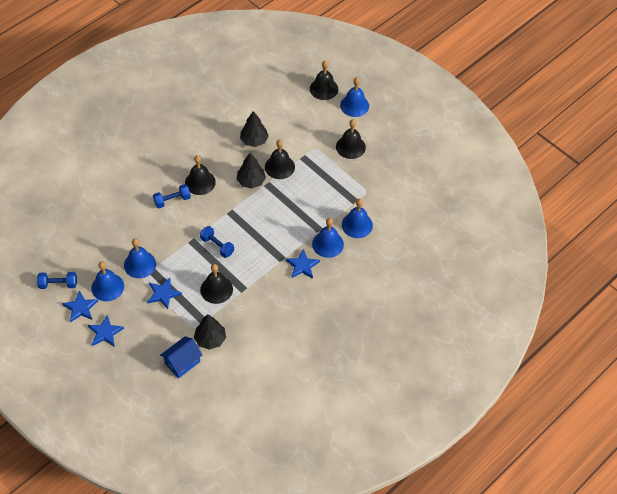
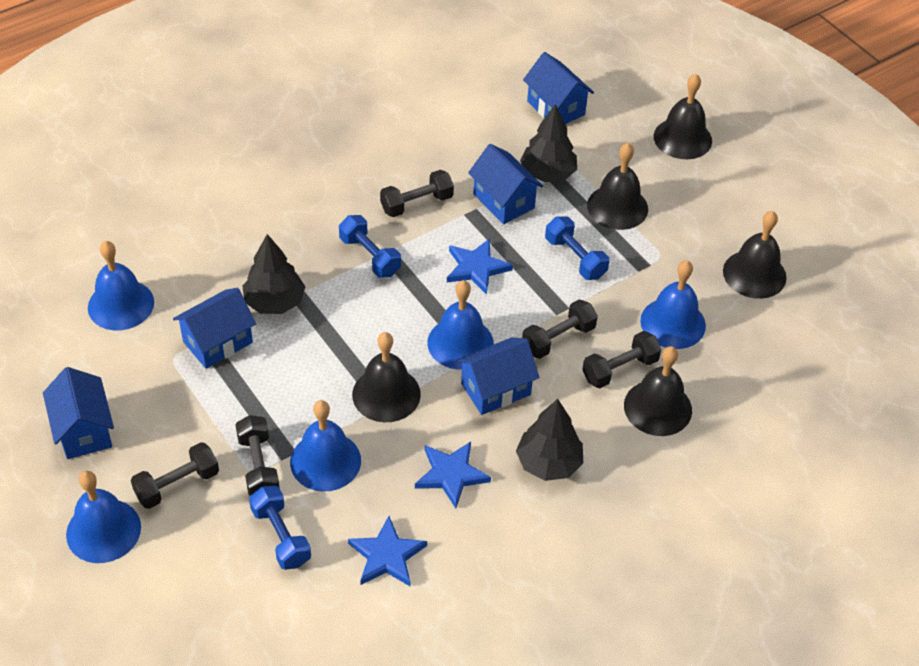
black dumbbell: 0 -> 5
blue house: 1 -> 5
blue star: 4 -> 3

